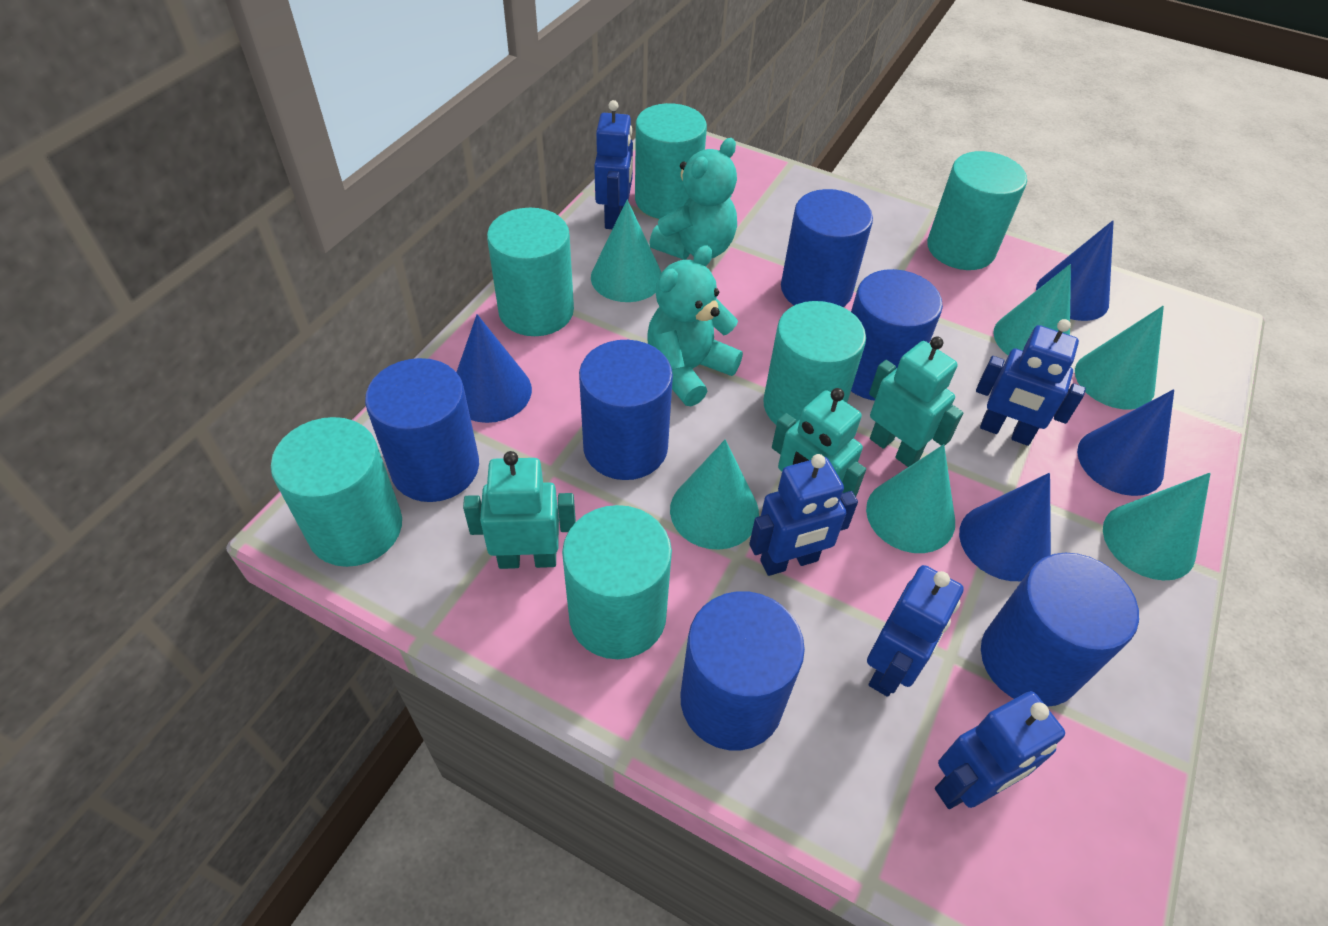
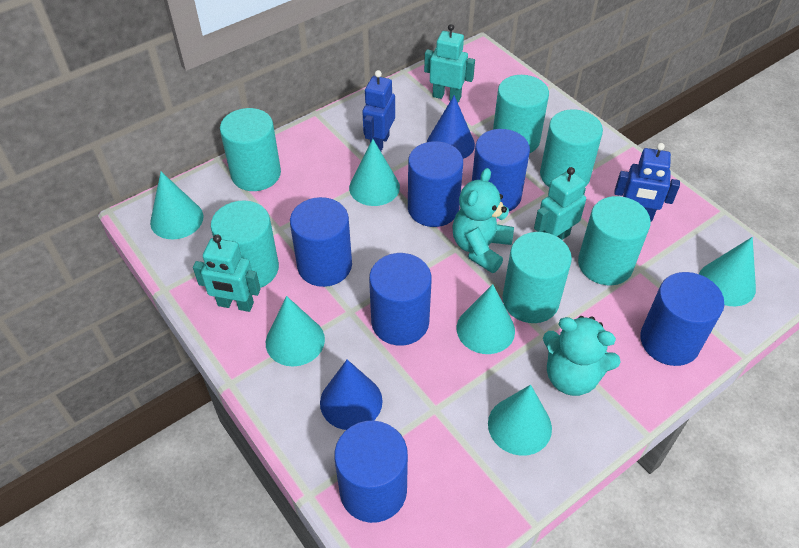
blue cone: 4 -> 2
blue robot: 5 -> 2

